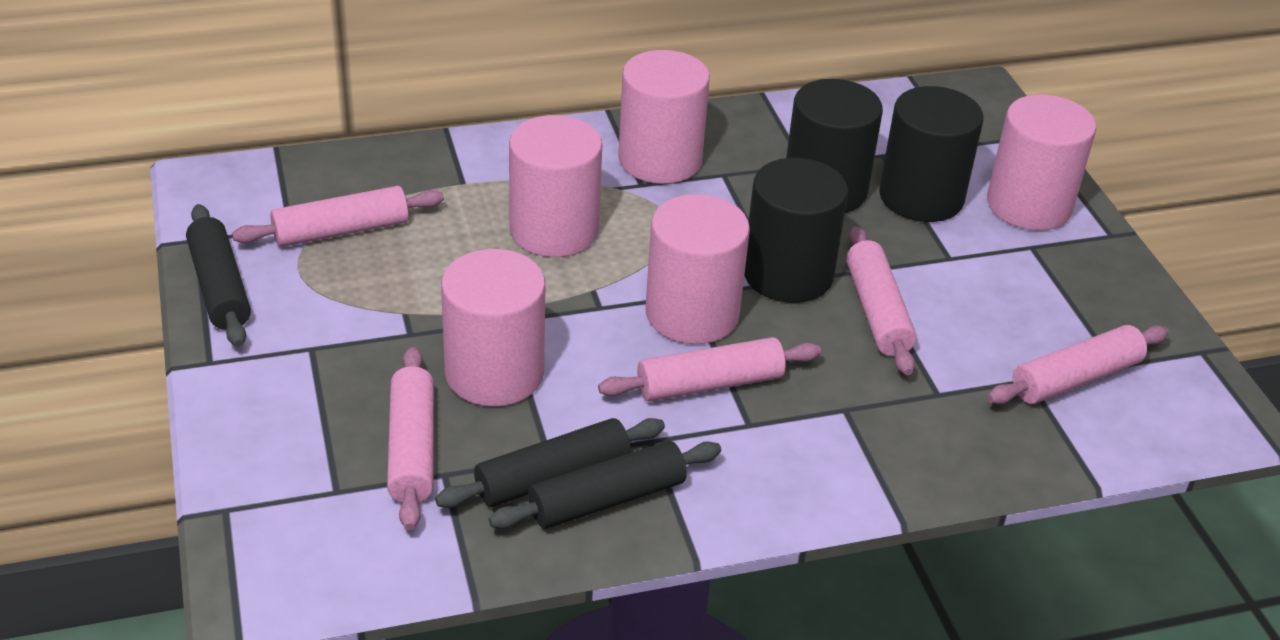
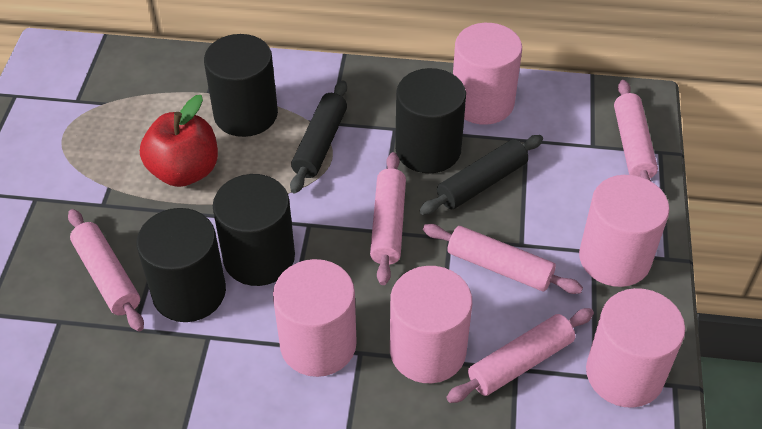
black cylinder: 3 -> 4
black rolling pin: 3 -> 2
red apple: 0 -> 1

